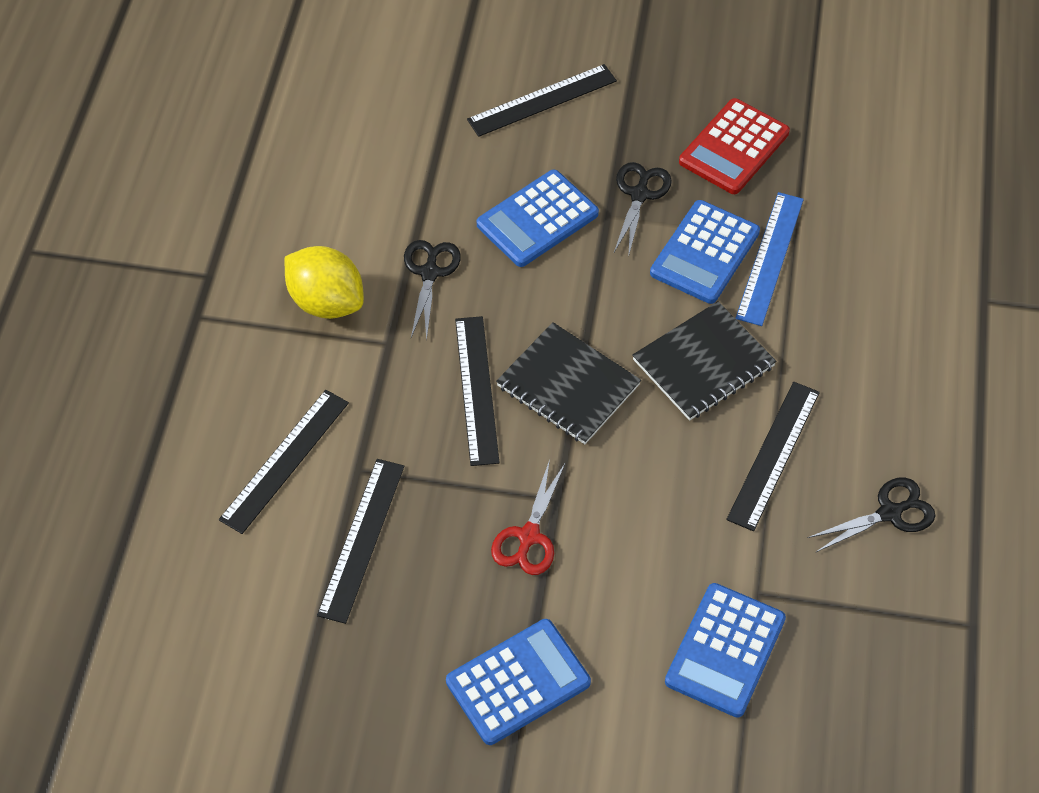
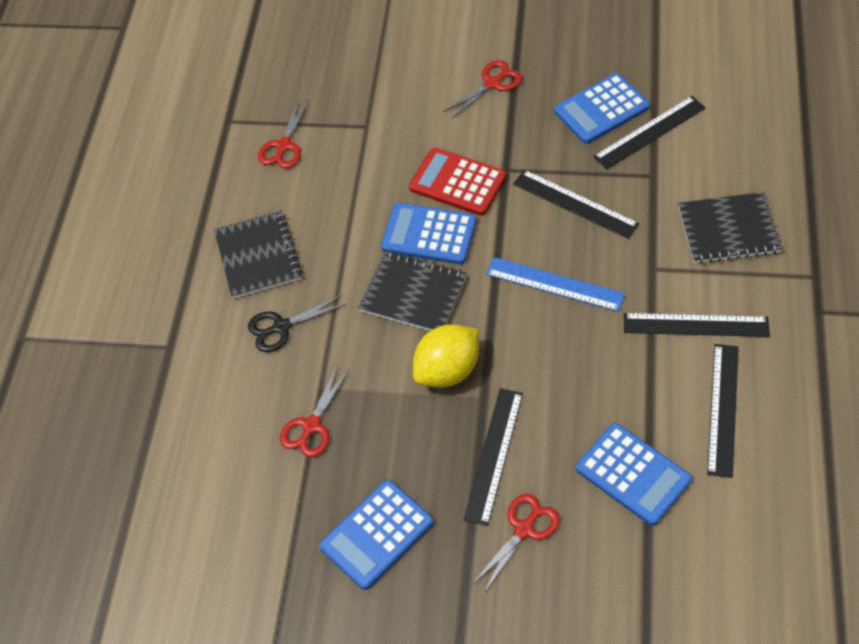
black notebook: 2 -> 3
black scissors: 3 -> 1
red scissors: 1 -> 4

